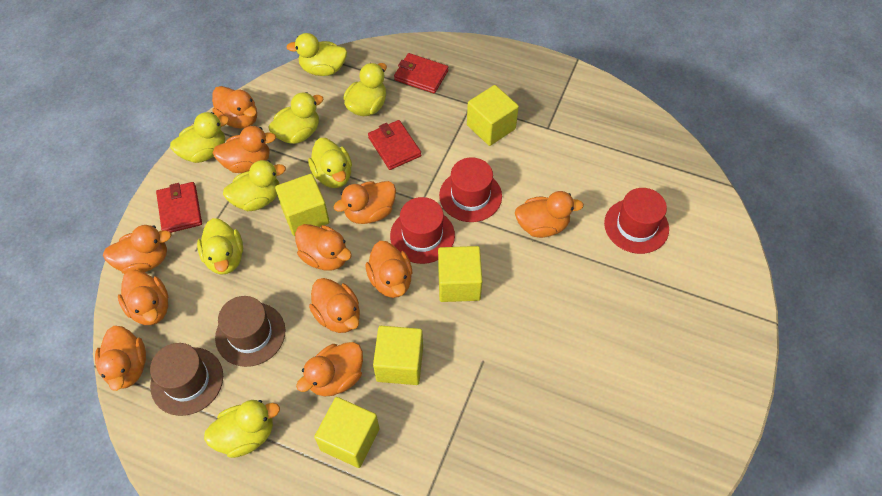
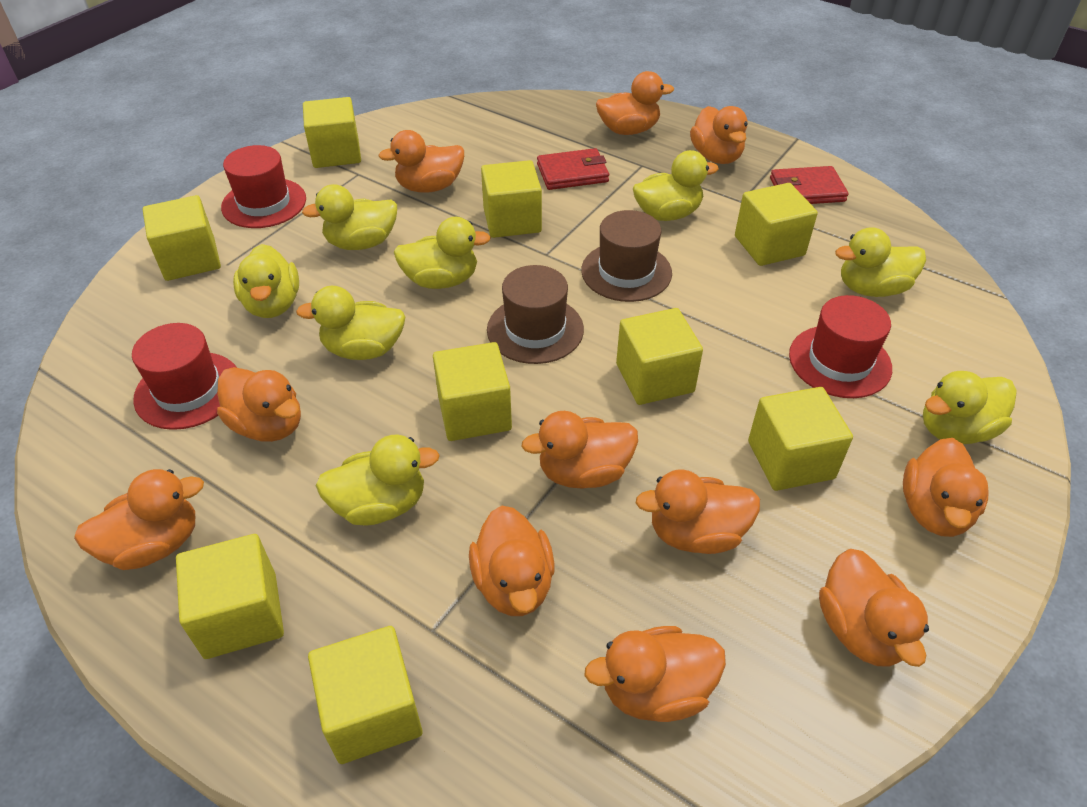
red wallet: 3 -> 2
yellow cube: 5 -> 9

